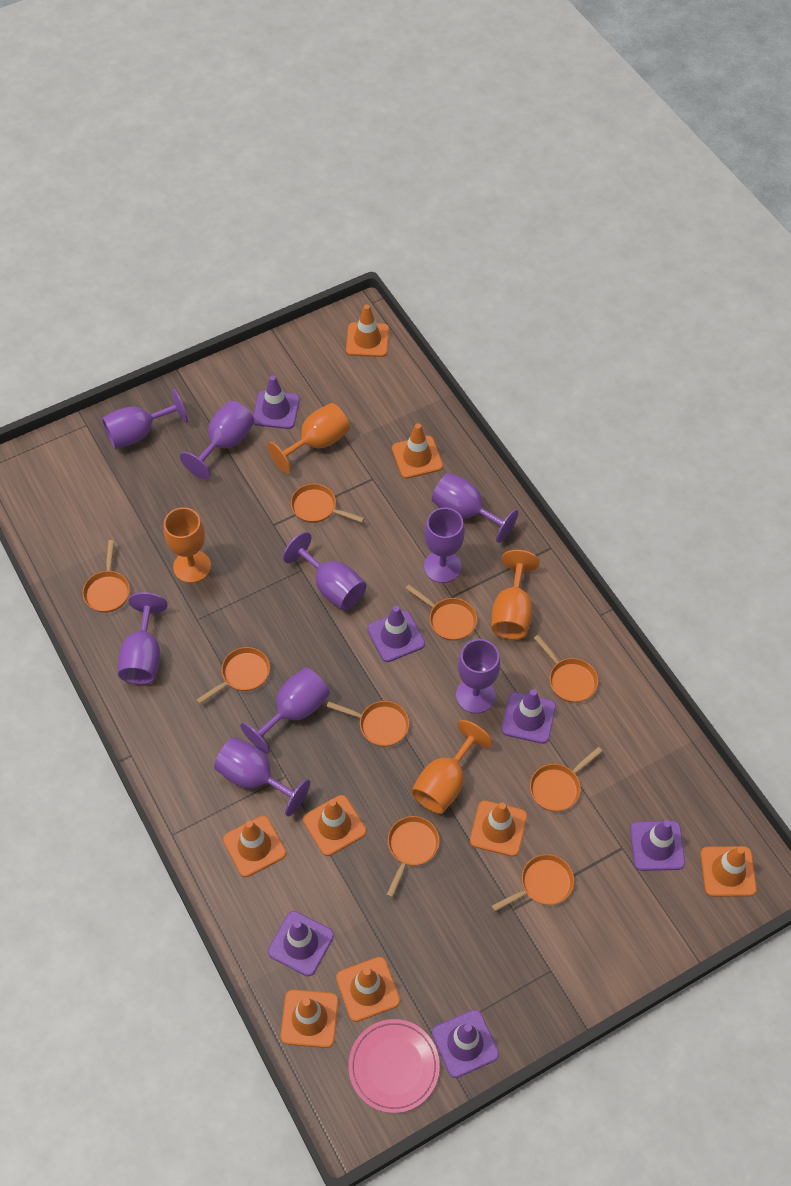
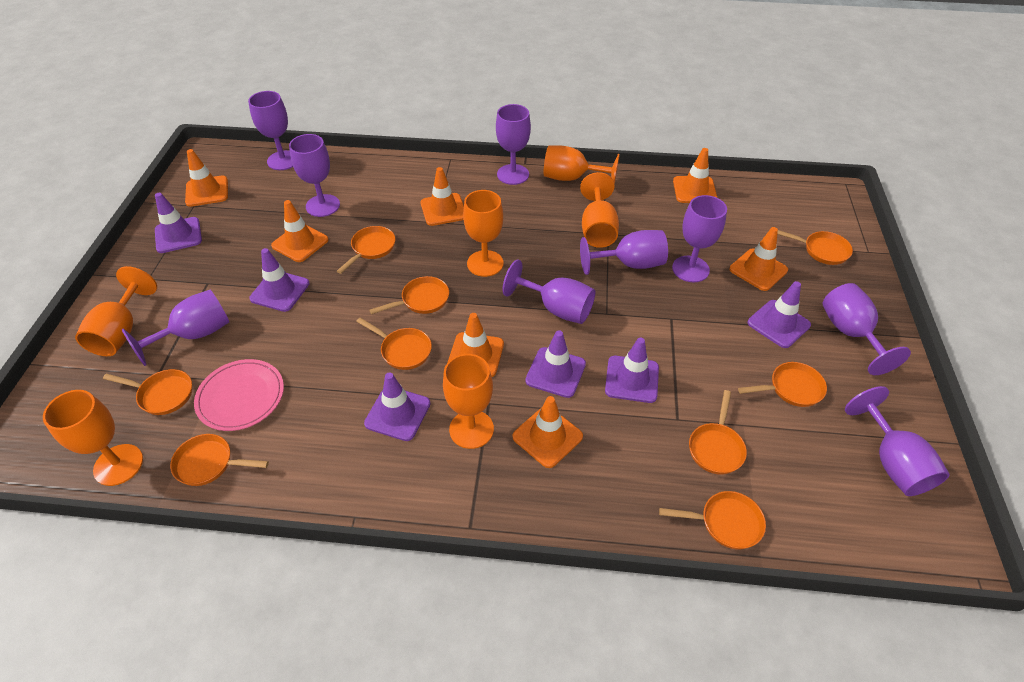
orange goblet: 4 -> 6
orange traffic cone: 8 -> 7

